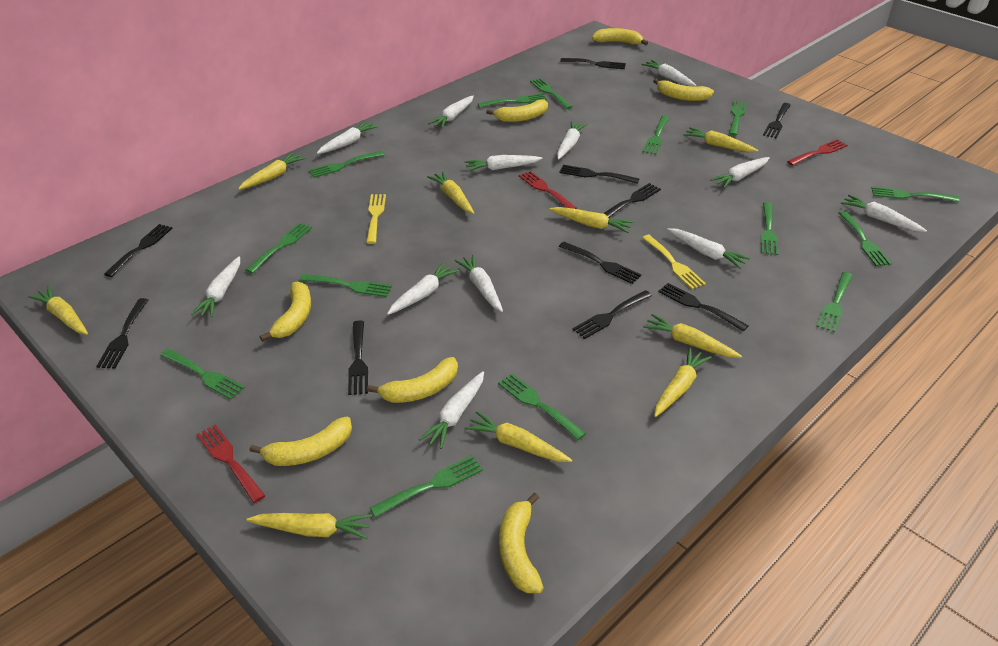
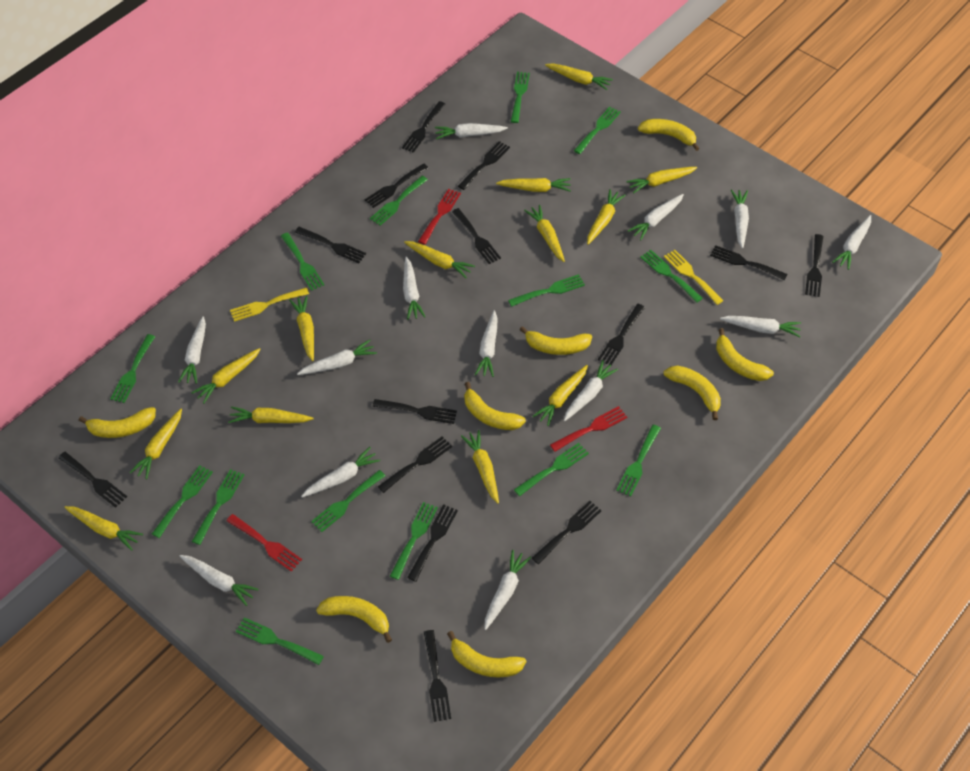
black fork: 10 -> 14
white carrot: 12 -> 13
yellow banana: 7 -> 8
yellow carrot: 9 -> 13

